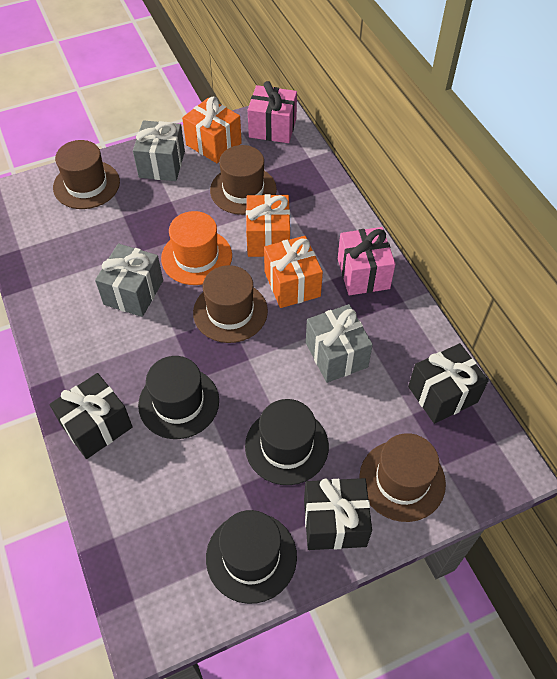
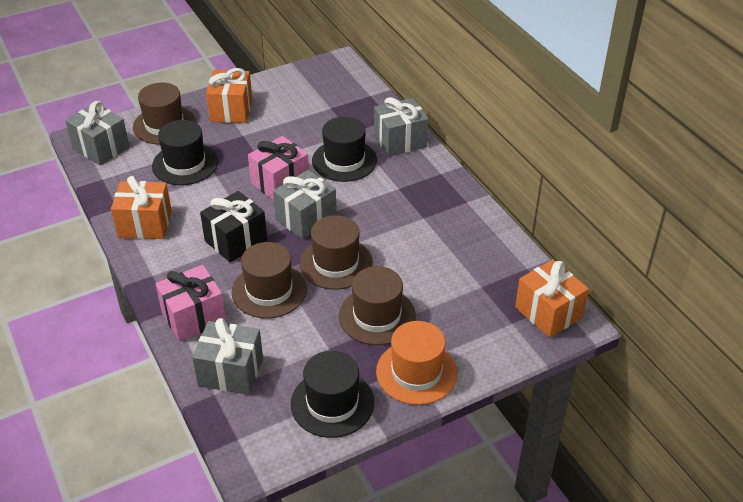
black gift: 3 -> 1
grey gift: 3 -> 4

